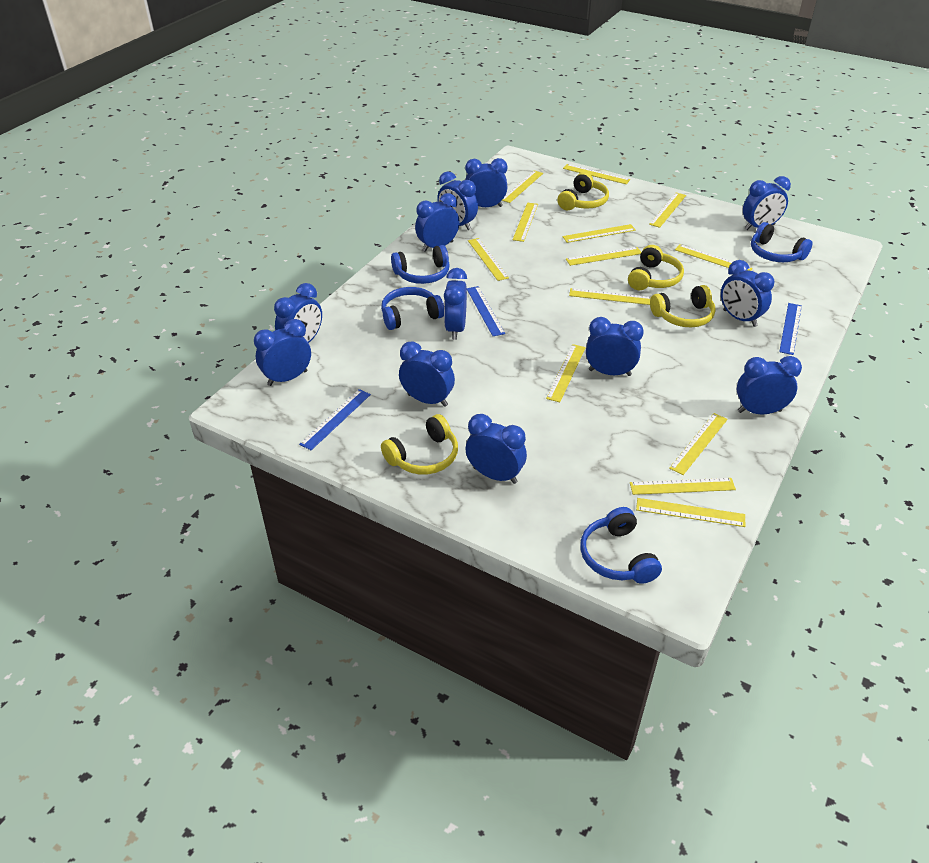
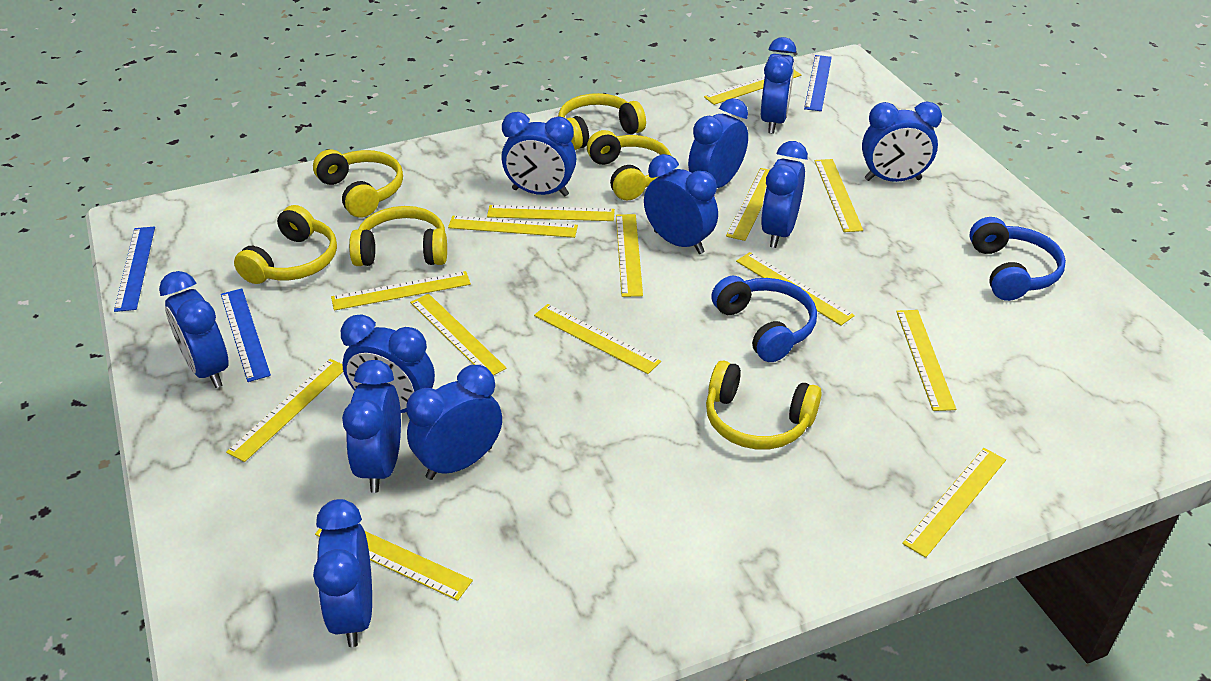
blue clock: 12 -> 11
blue headphones: 4 -> 2
yellow headphones: 4 -> 6
yellow ruler: 13 -> 14

